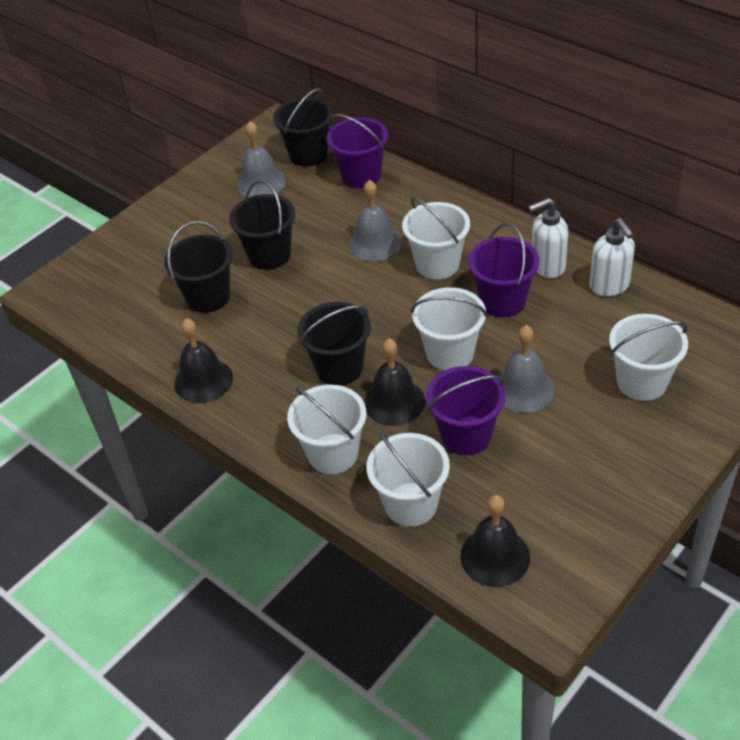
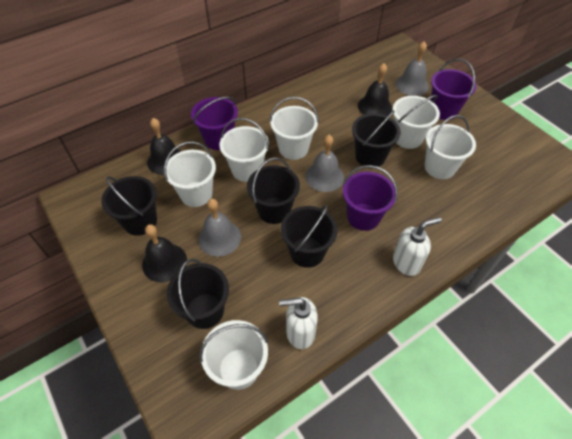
black bucket: 4 -> 5
white bucket: 5 -> 6

